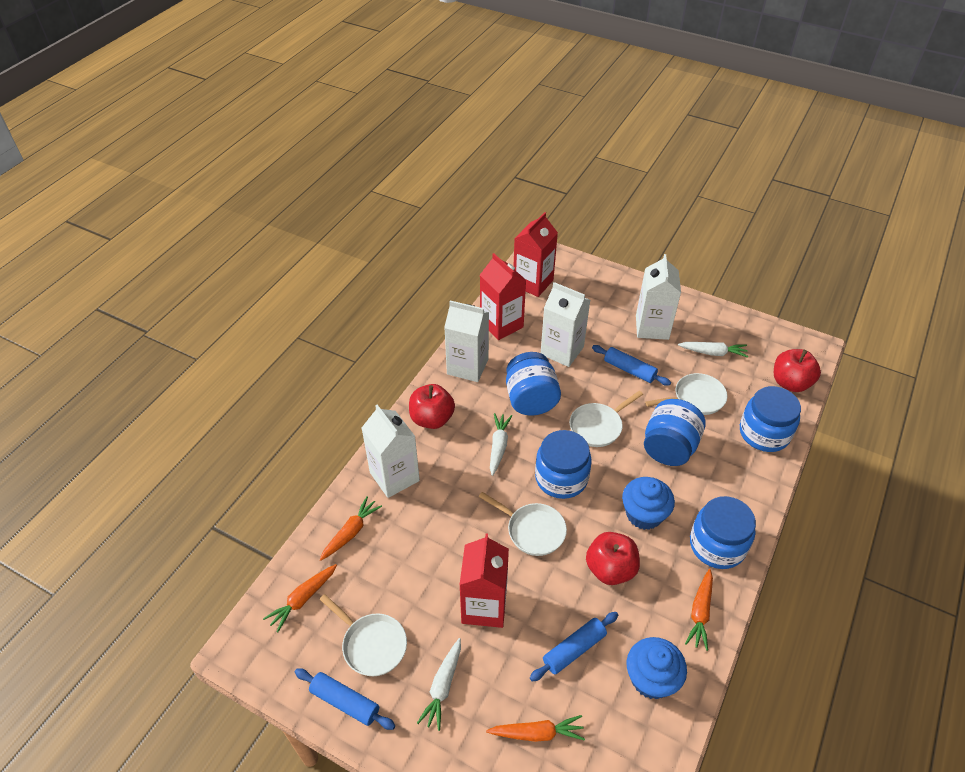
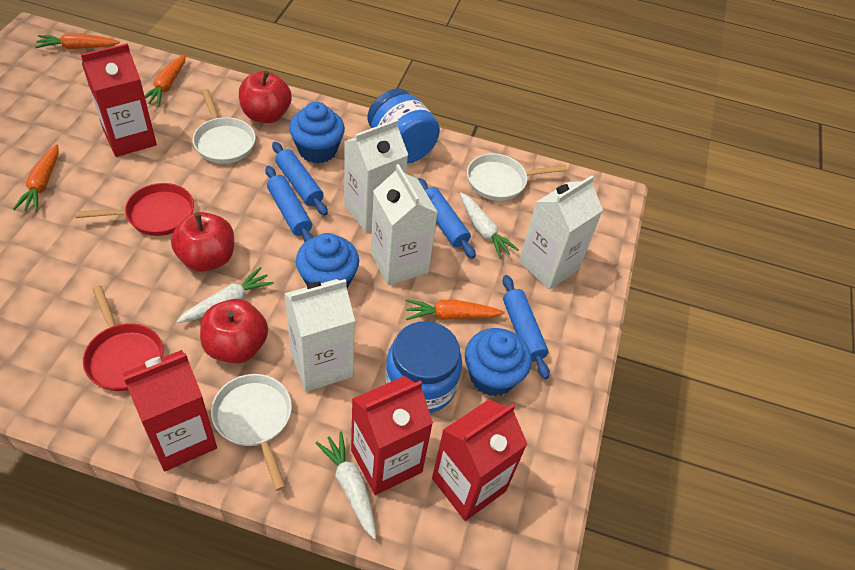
blue cupcake: 2 -> 3
blue jar: 5 -> 2
blue rolling pin: 3 -> 4
red carton: 3 -> 4
red pan: 0 -> 2
white pan: 4 -> 3

